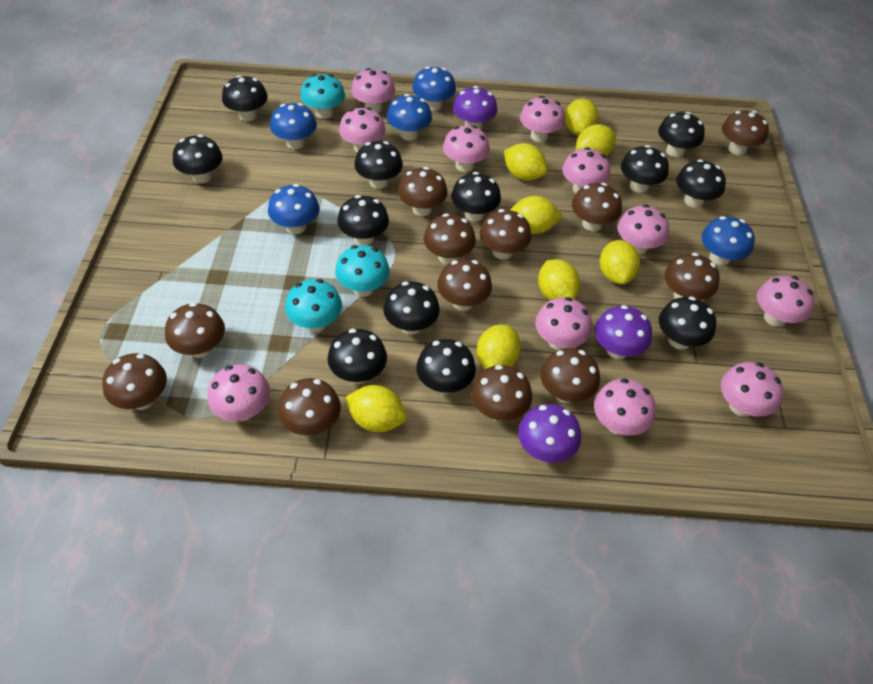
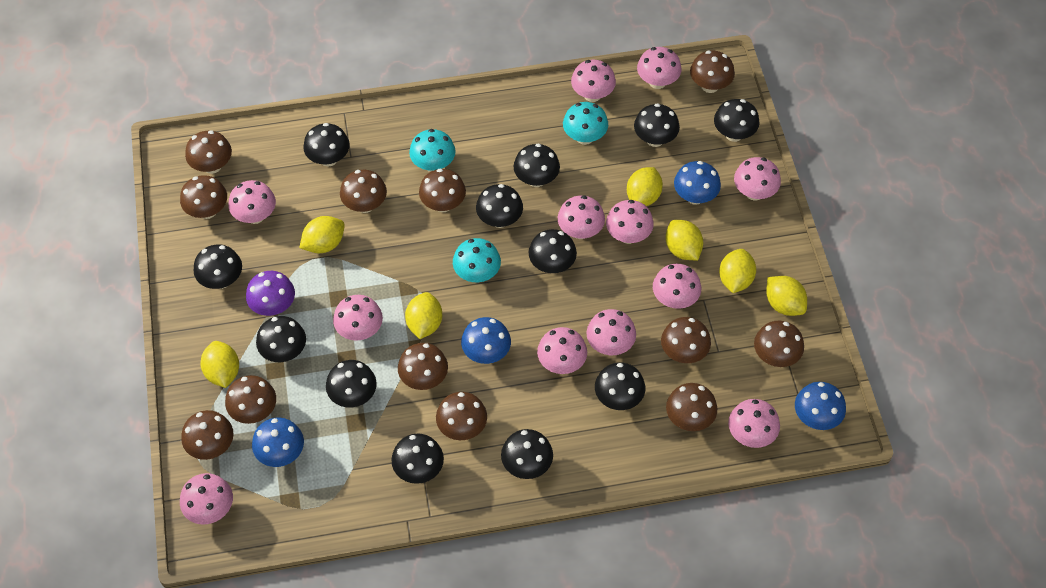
blue mushroom: 5 -> 4
pink mushroom: 11 -> 12
purple mushroom: 3 -> 1
yellow lemon: 8 -> 7

